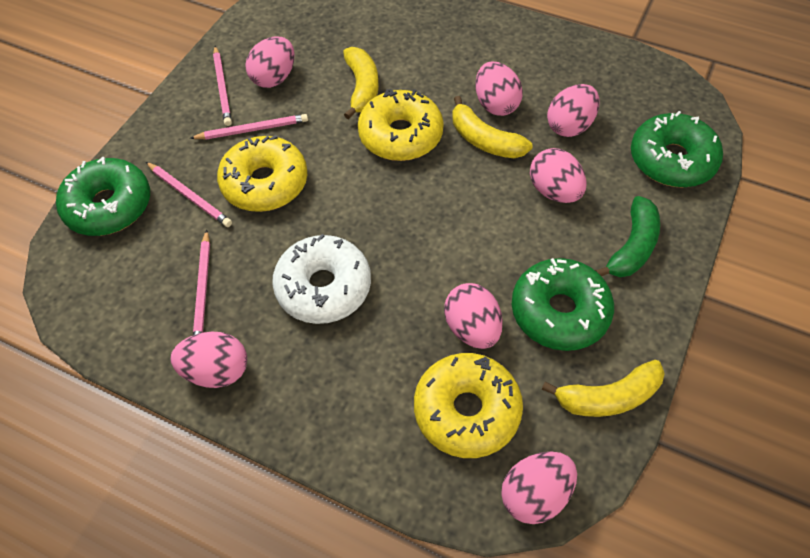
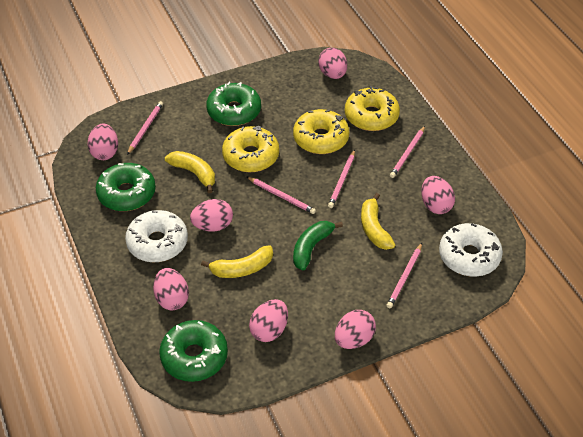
pink pencil: 4 -> 5
white donut: 1 -> 2

